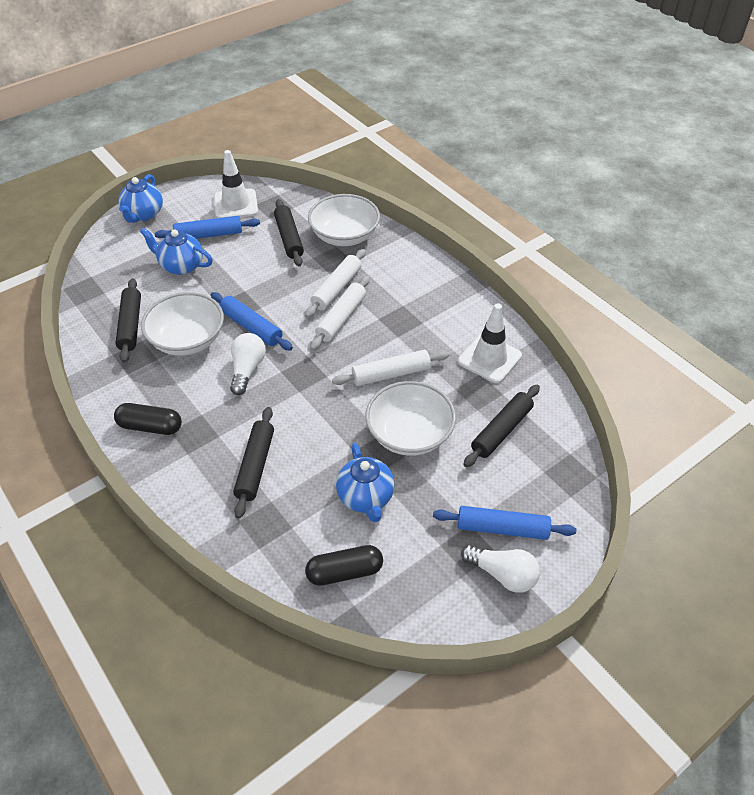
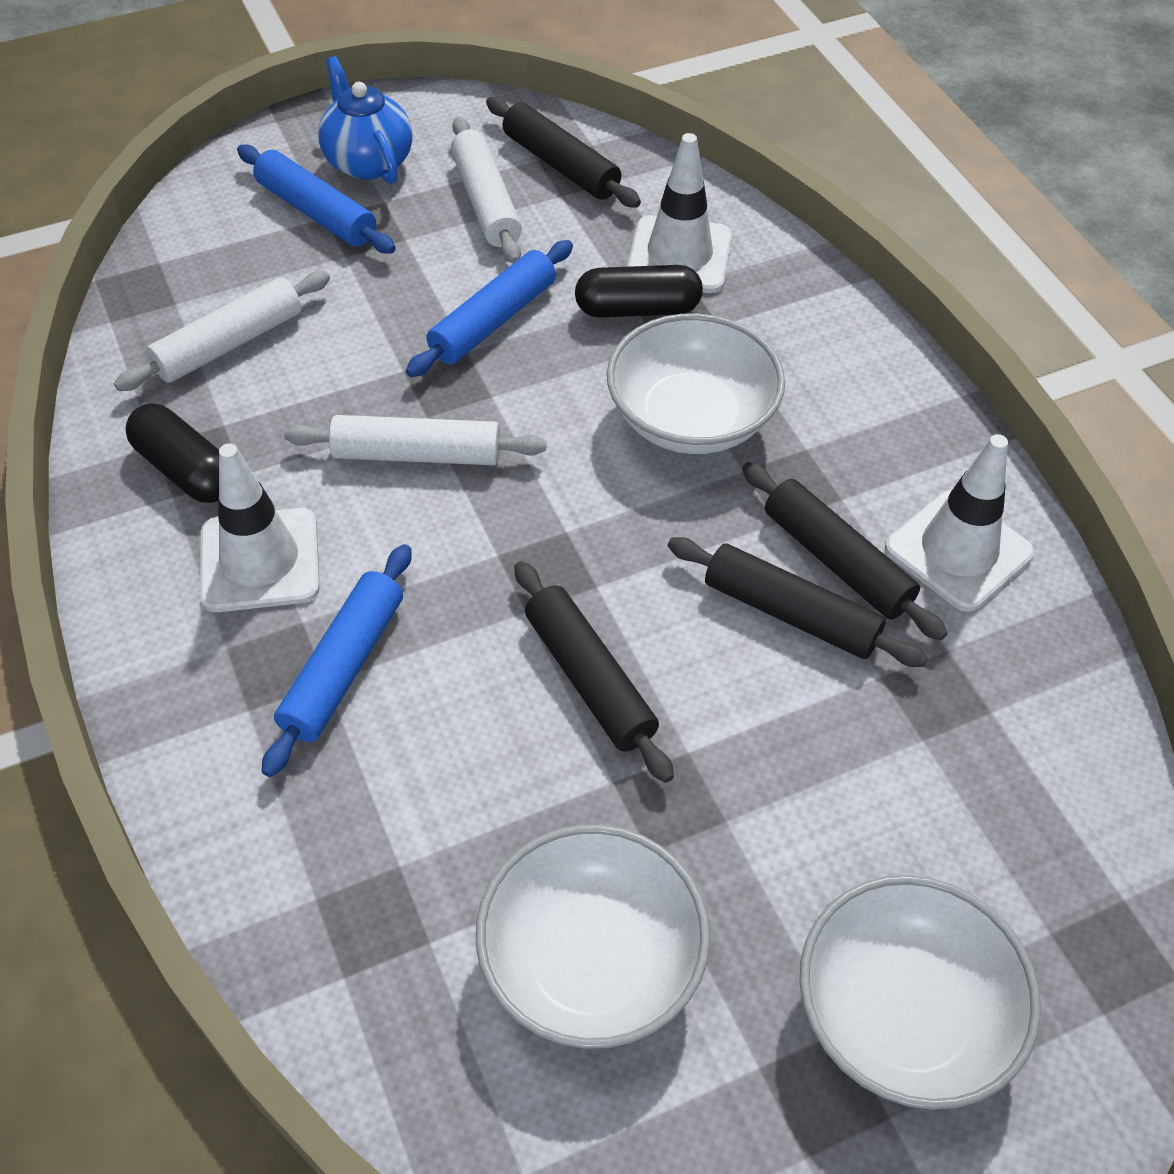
blue teapot: 3 -> 1
white light bulb: 2 -> 0
white traffic cone: 2 -> 3

